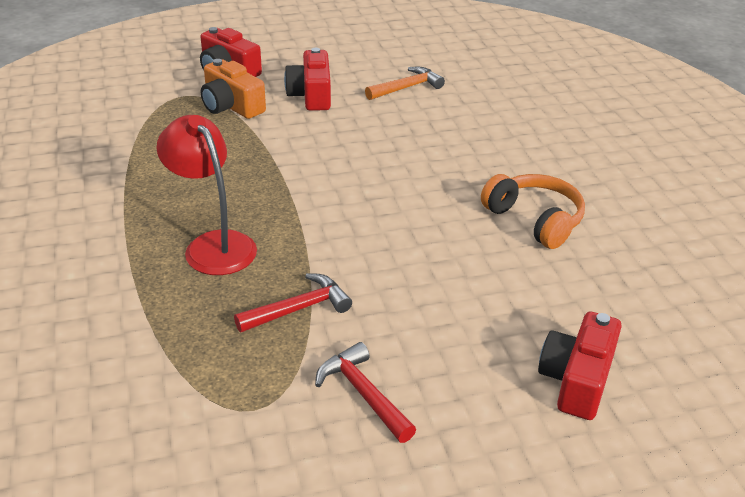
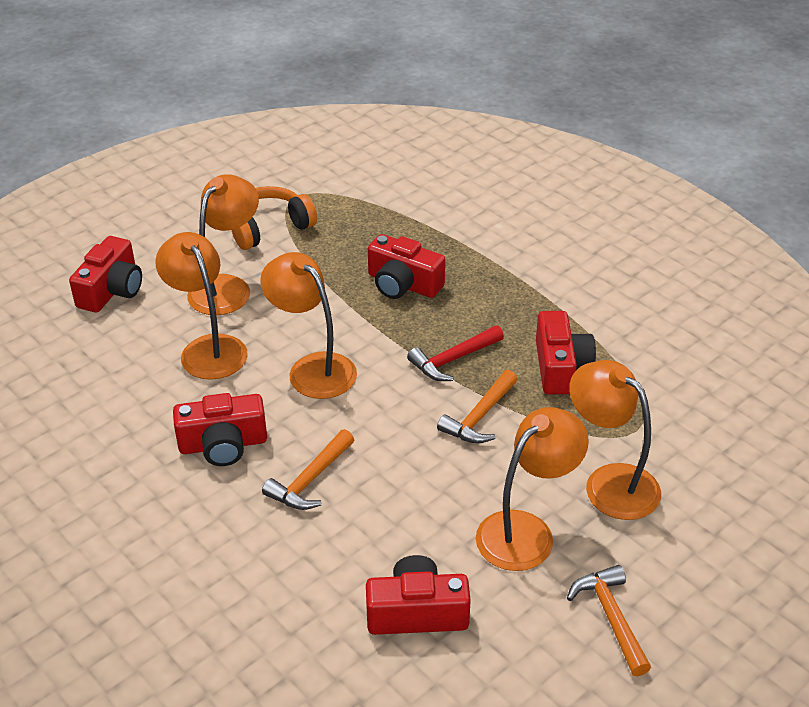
orange camera: 1 -> 0
orange hammer: 1 -> 3
orange lamp: 0 -> 5
red camera: 3 -> 5
red hammer: 2 -> 1
red lamp: 1 -> 0

